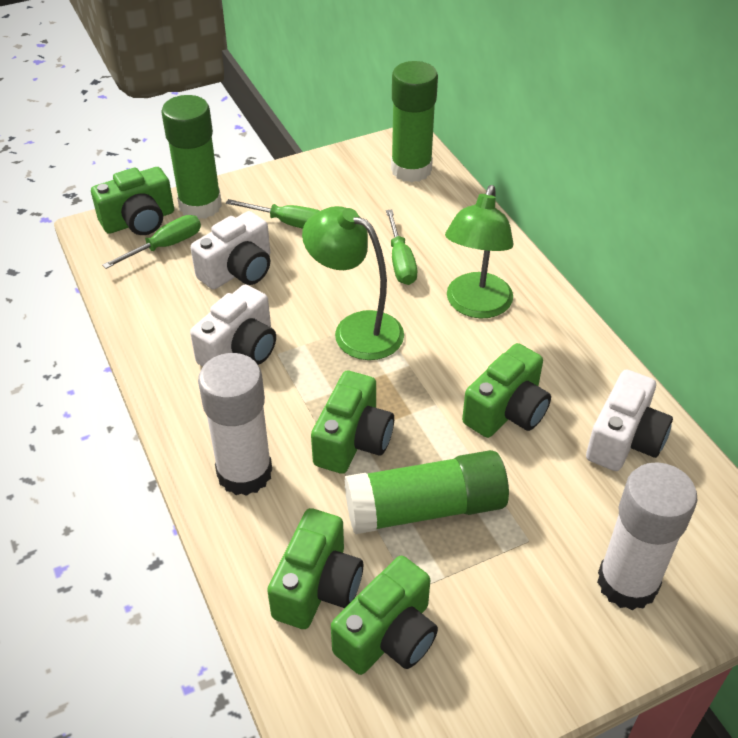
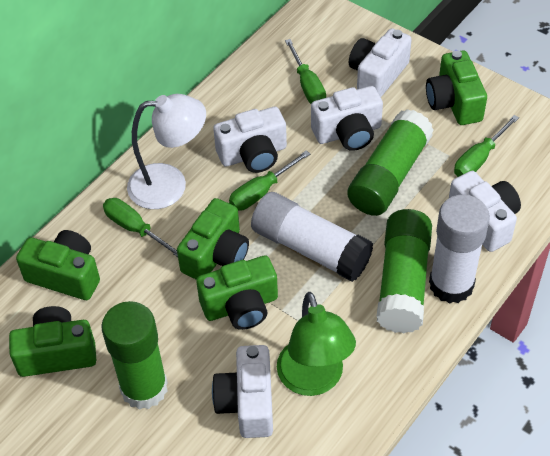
green lamp: 2 -> 1
green screwdriver: 3 -> 4
white camera: 3 -> 5
white lamp: 0 -> 1

